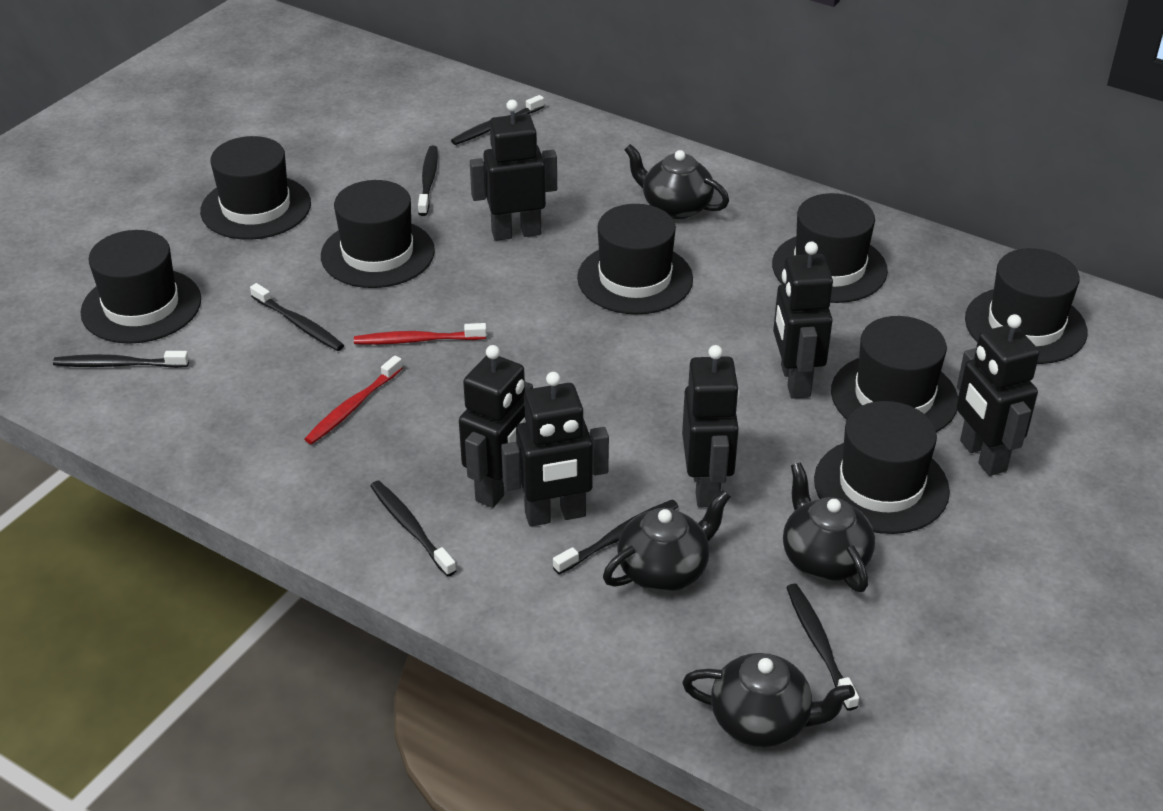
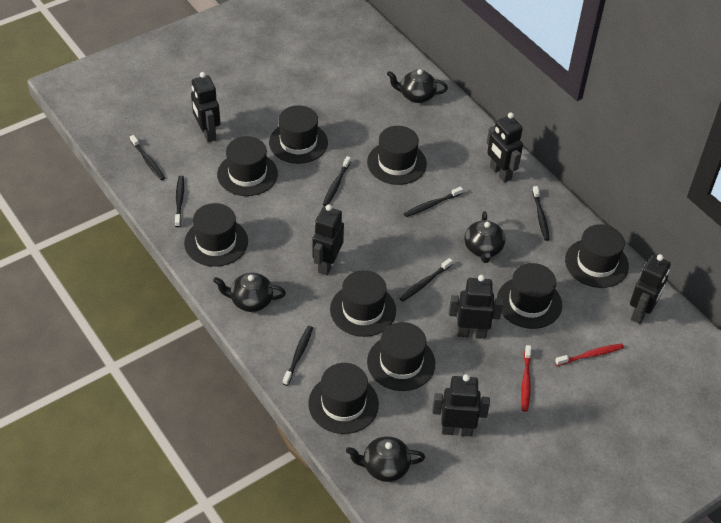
black hat: 8 -> 9

